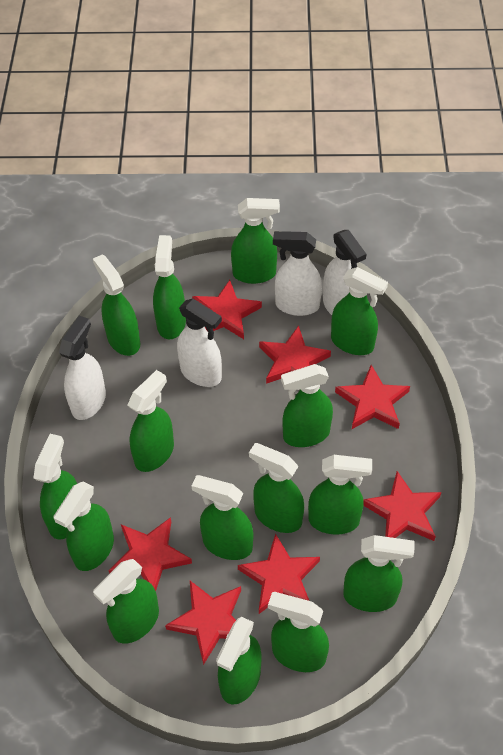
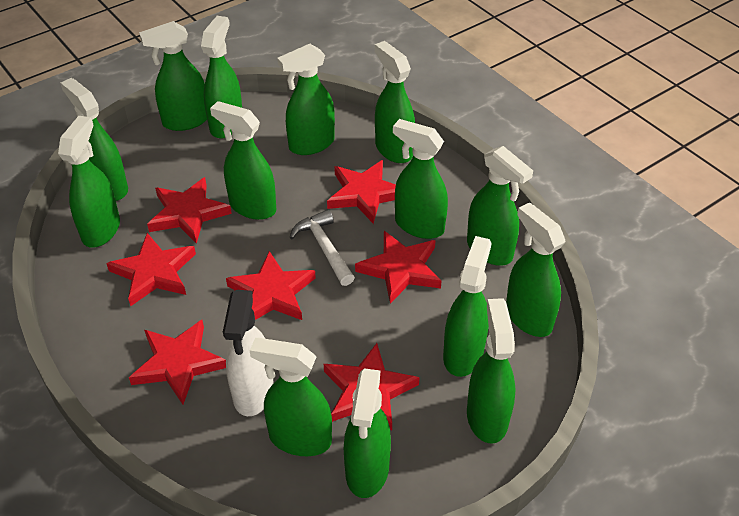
green spray bottle: 15 -> 14
white hammer: 0 -> 1
white spray bottle: 4 -> 1

